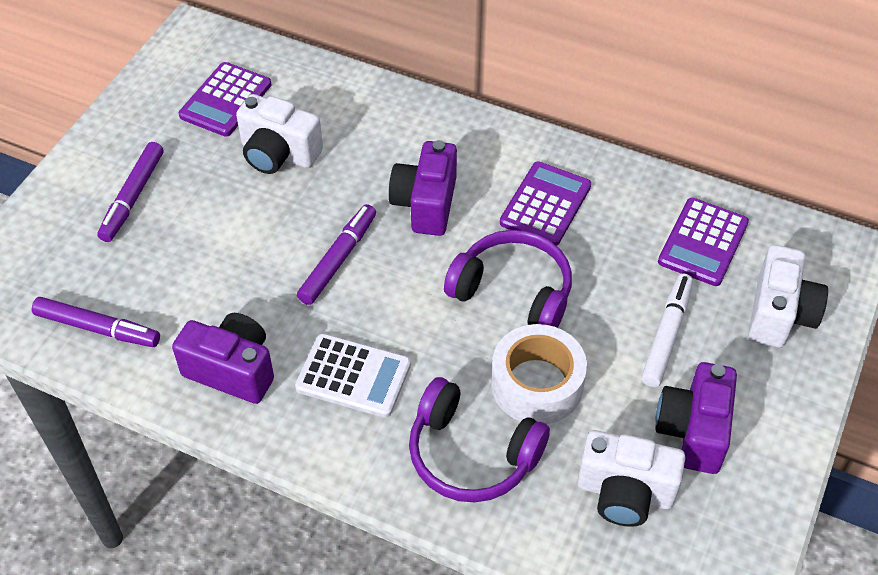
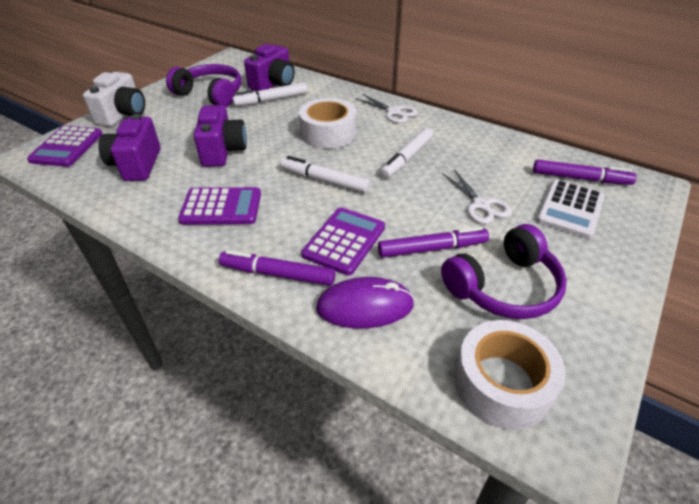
purple mouse: 0 -> 1
white camera: 3 -> 1
white marker: 1 -> 3
white scissors: 0 -> 2
white tape: 1 -> 2

